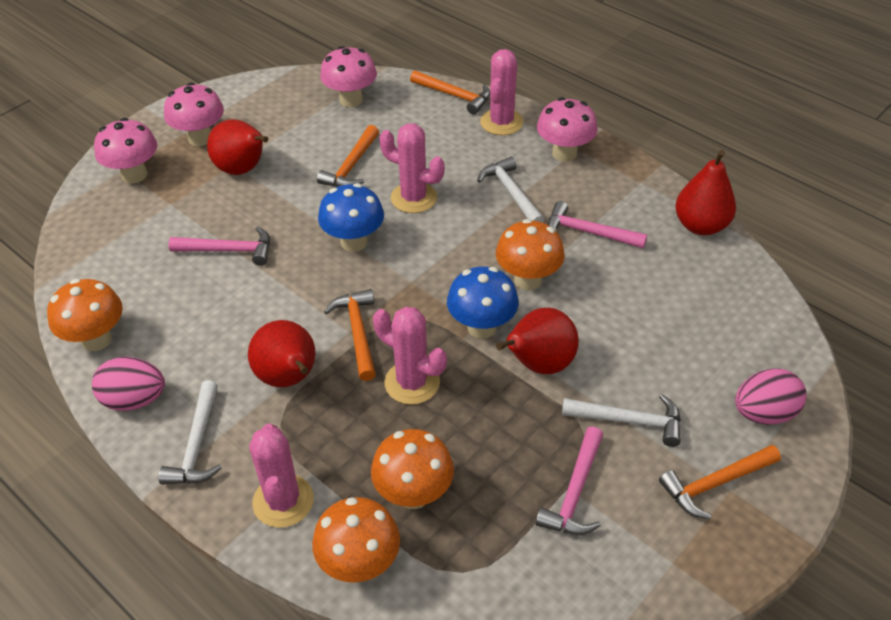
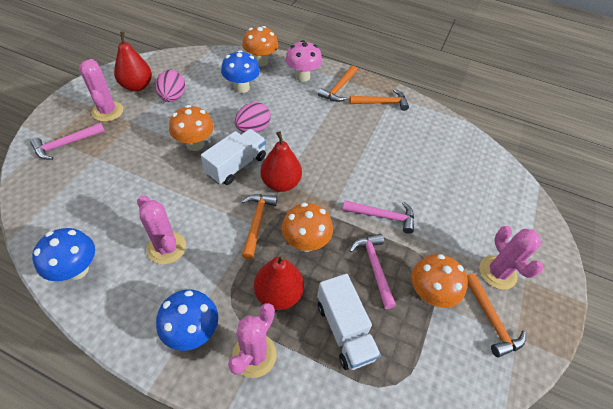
blue mushroom: 2 -> 3
pink mushroom: 4 -> 1
red pear: 4 -> 3
white hammer: 3 -> 0
white truck: 0 -> 2

